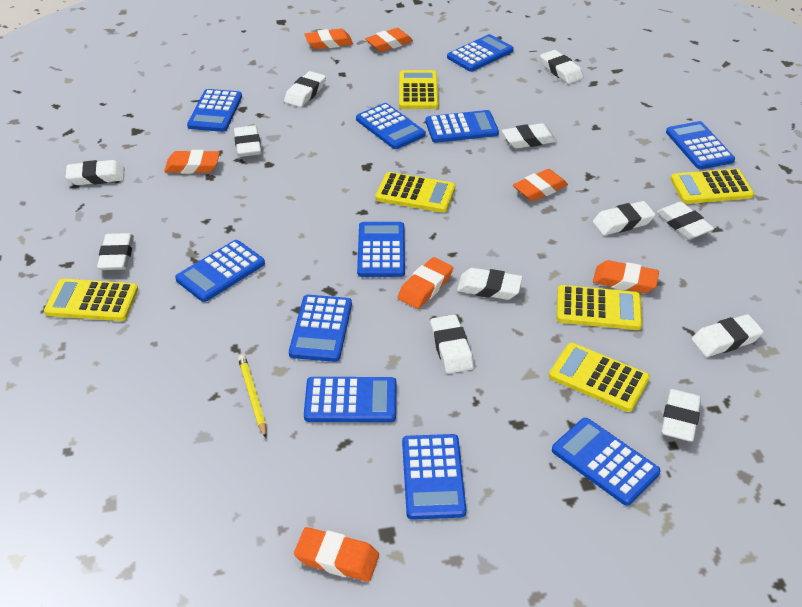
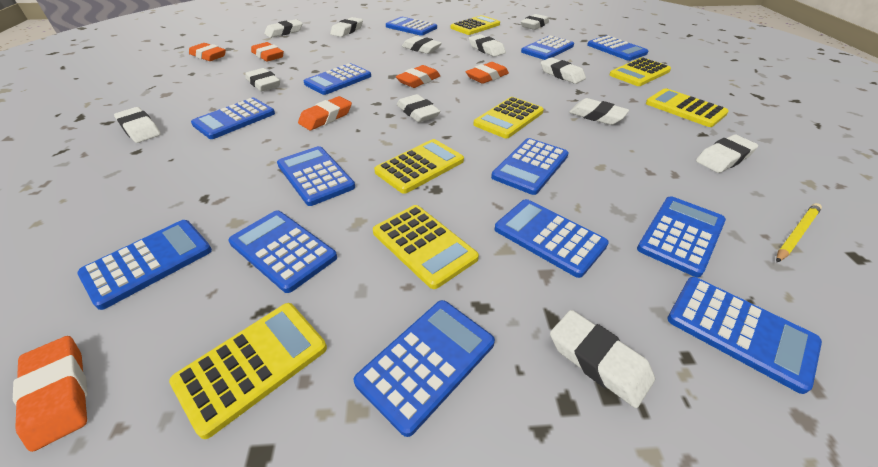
blue calculator: 11 -> 13
orange eraser: 7 -> 6
yellow calculator: 6 -> 7

